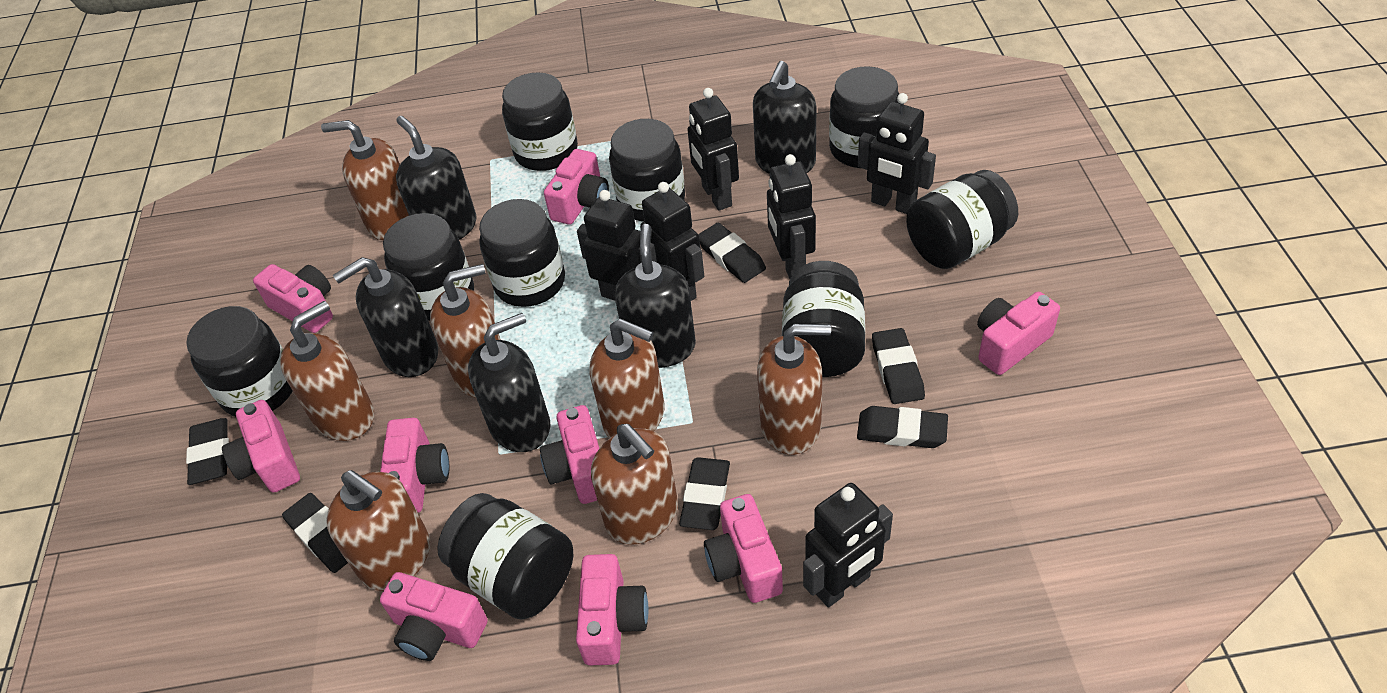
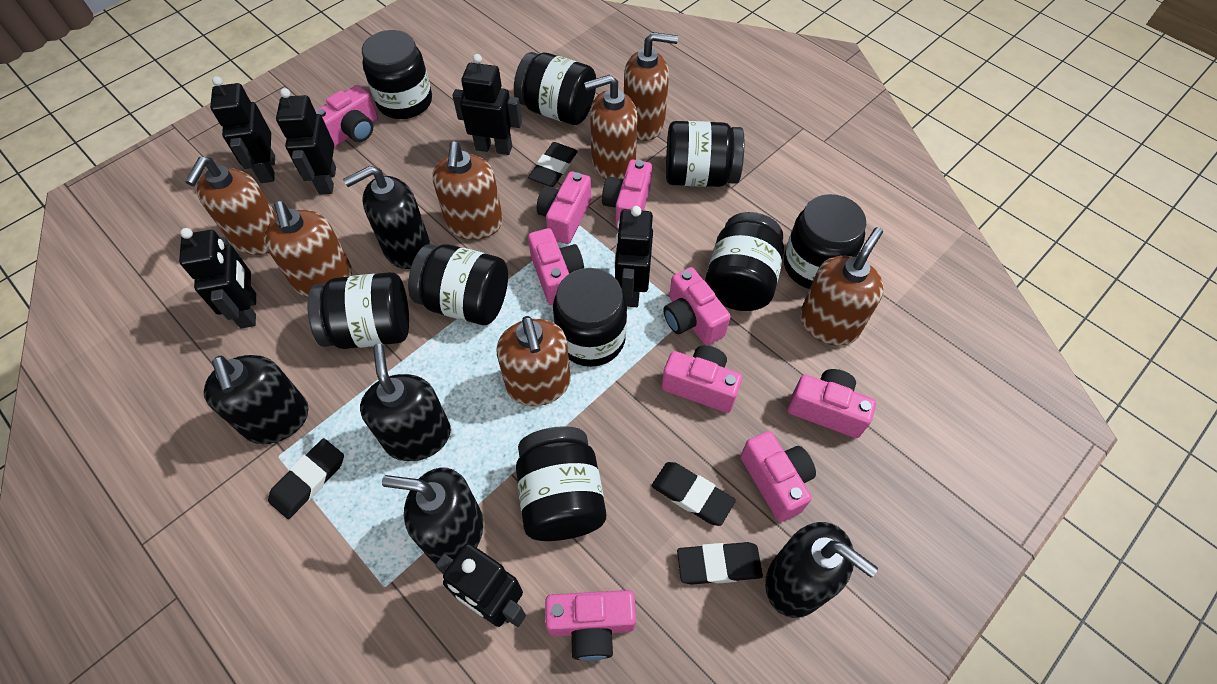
black eraser: 6 -> 4

